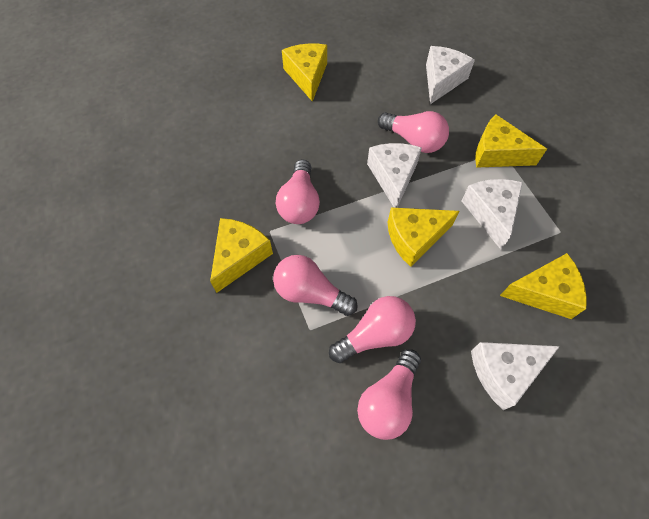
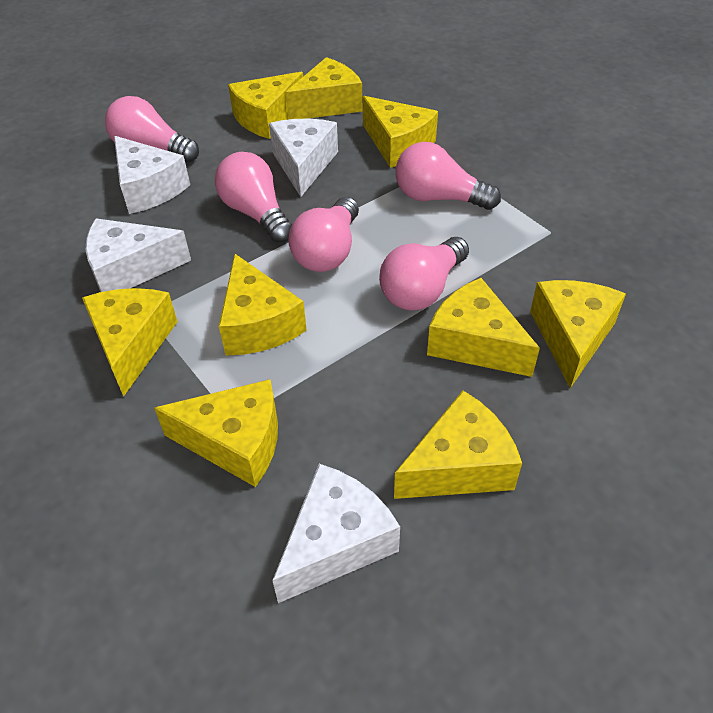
yellow cheese: 5 -> 9

